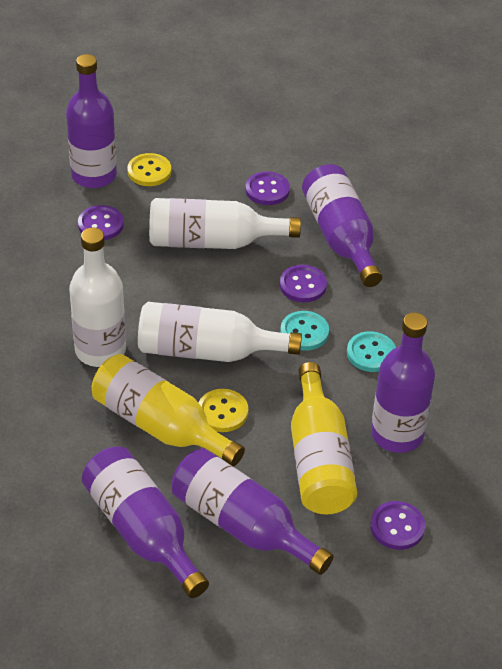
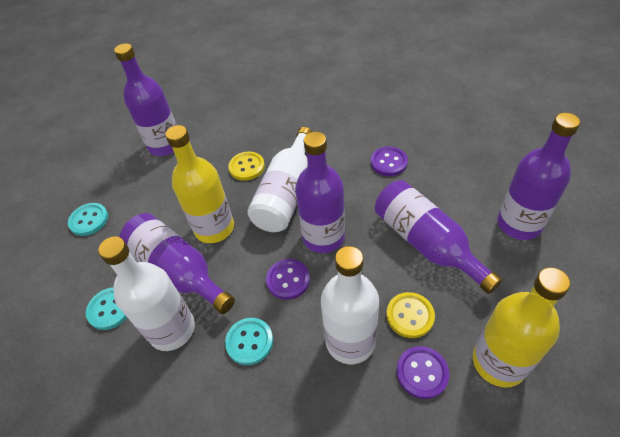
purple button: 4 -> 3
turquoise button: 2 -> 3

